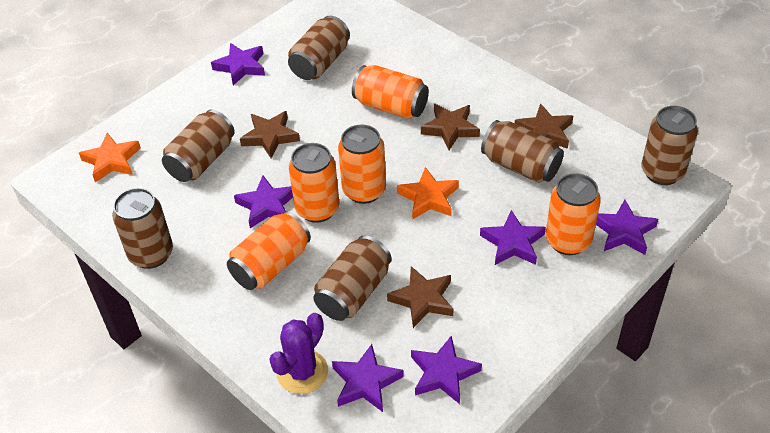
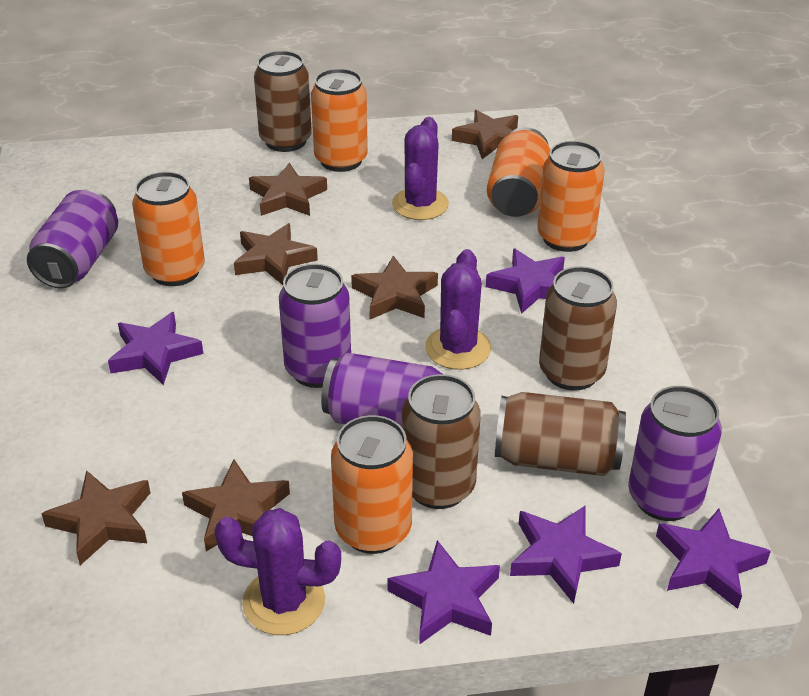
brown can: 6 -> 4
brown star: 4 -> 6
orange star: 2 -> 0
purple cactus: 1 -> 3
purple can: 0 -> 4
purple star: 6 -> 5

